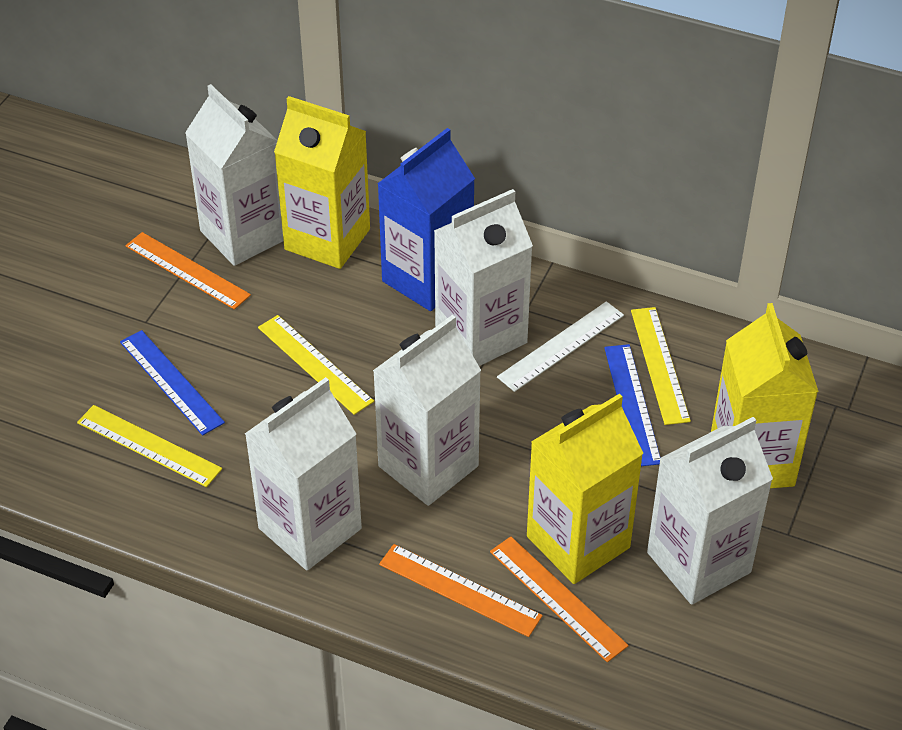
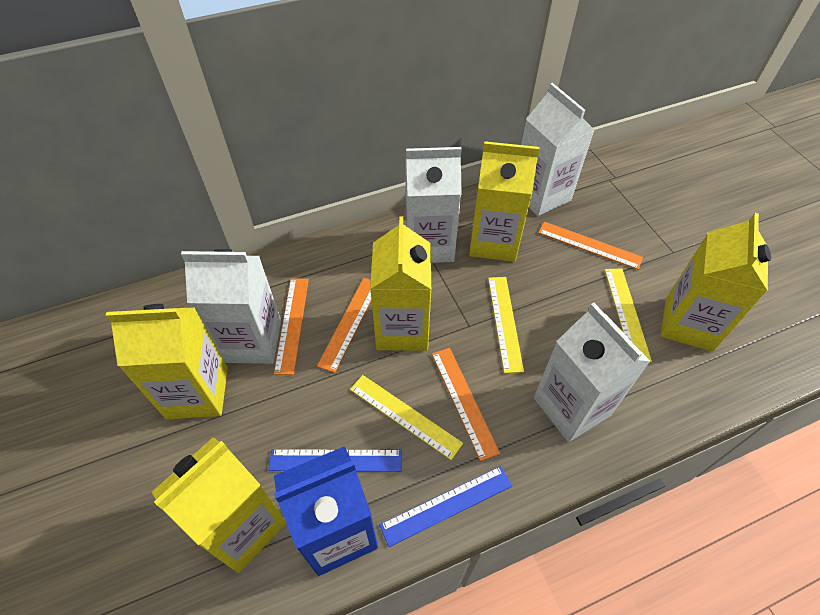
orange ruler: 3 -> 4
white carton: 5 -> 4
white ruler: 1 -> 0
yellow carton: 3 -> 5

